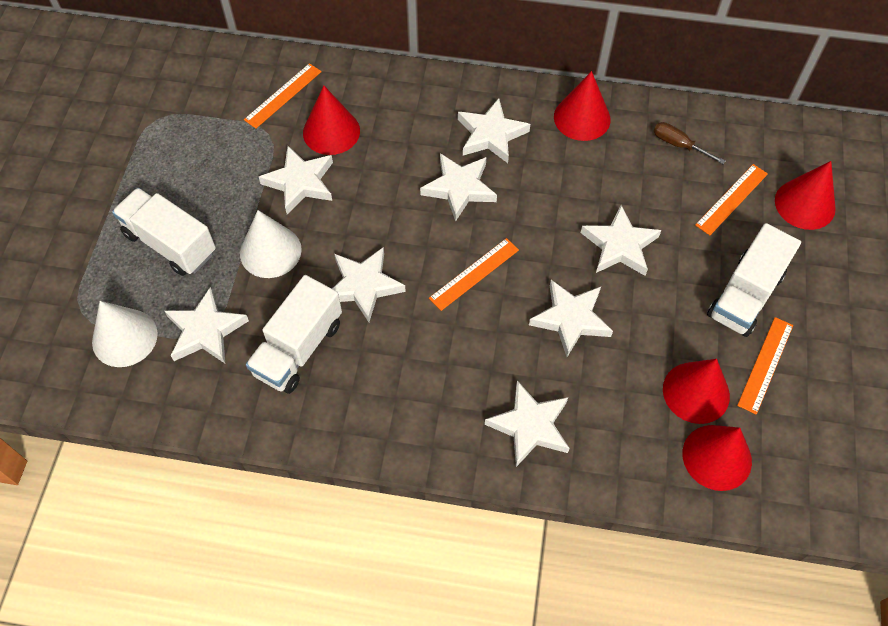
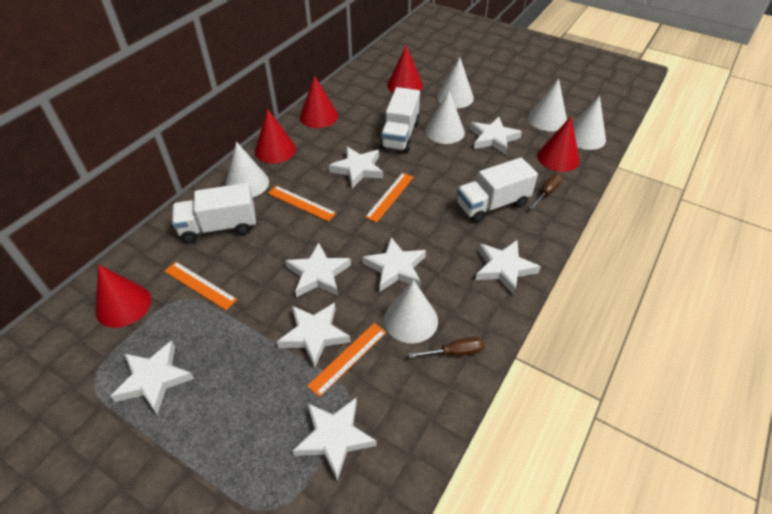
brown screwdriver: 1 -> 2
white cone: 2 -> 6

